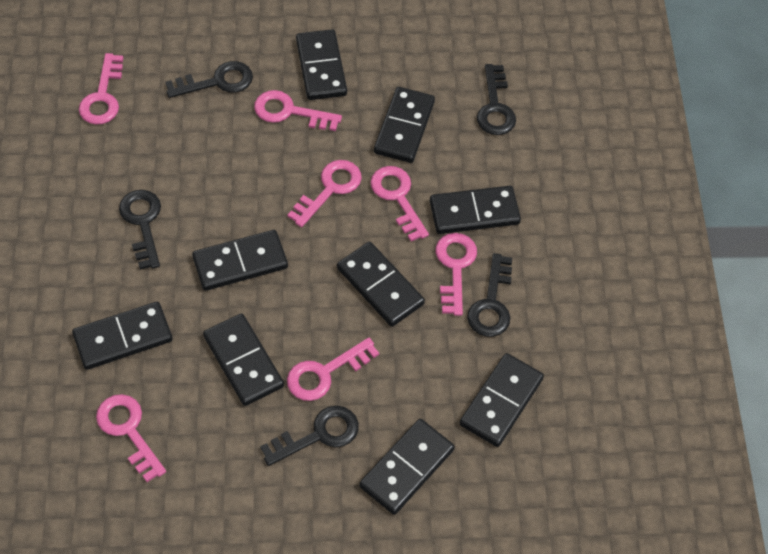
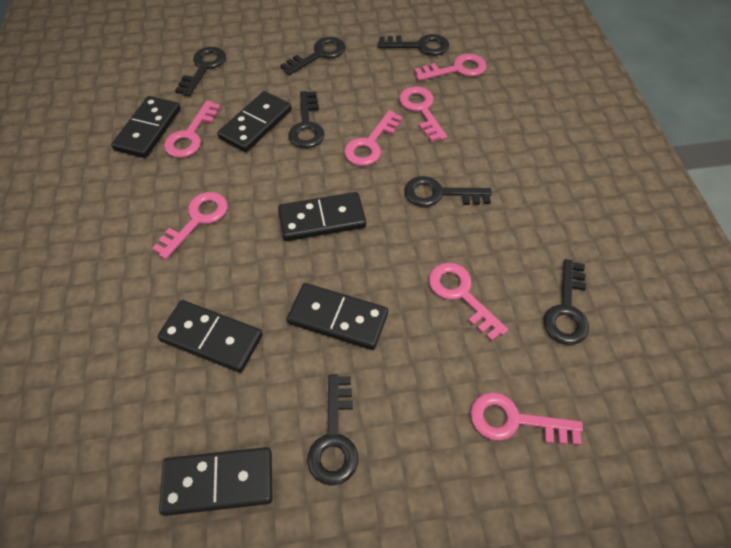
black domino: 9 -> 6
black key: 5 -> 7

